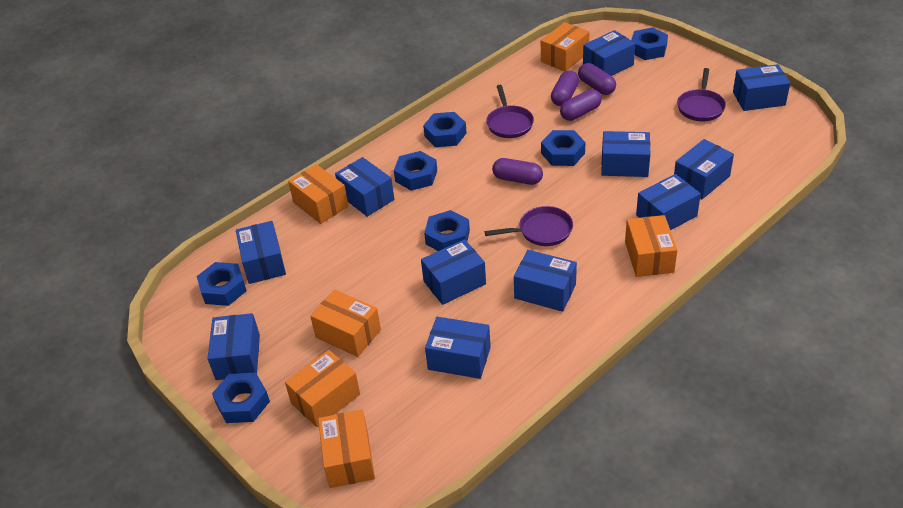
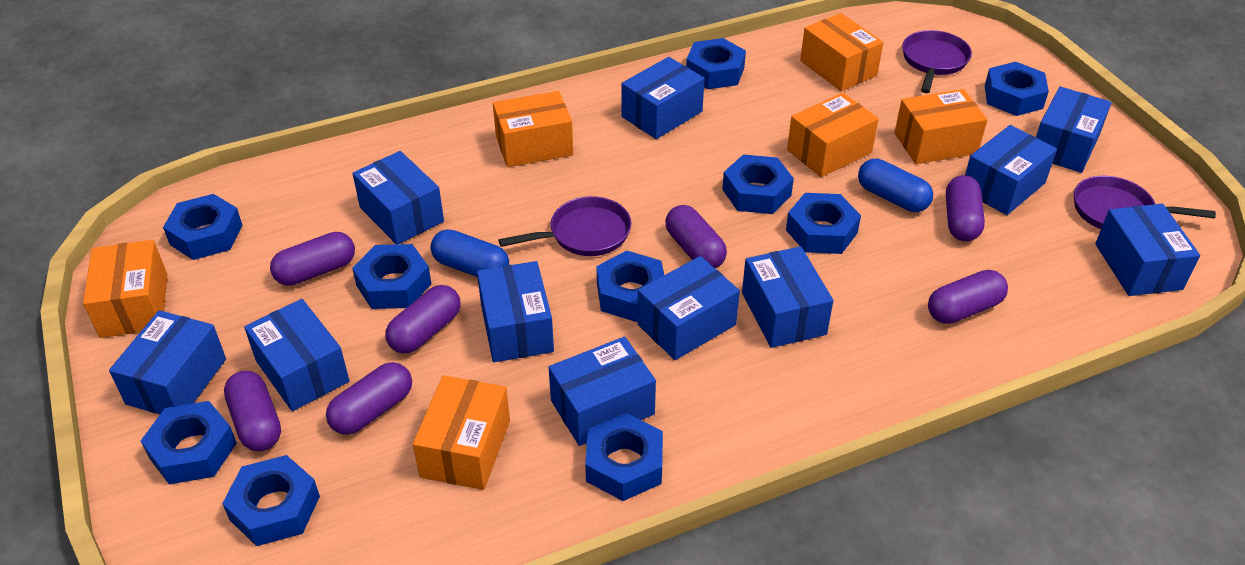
blue capsule: 0 -> 2
blue nut: 7 -> 10
purple capsule: 4 -> 7

